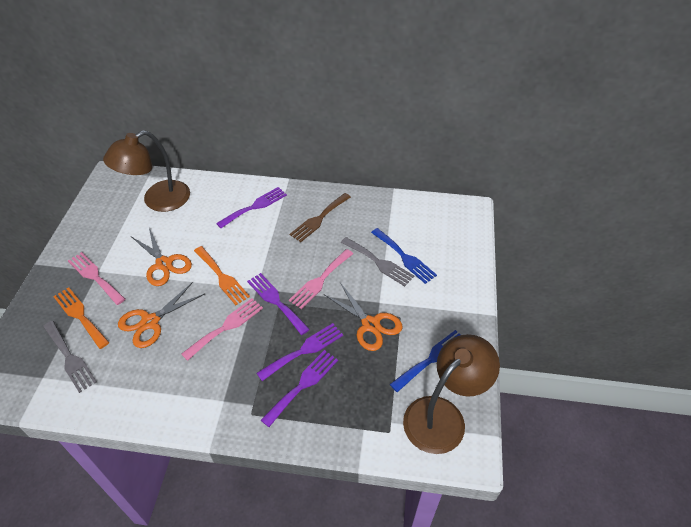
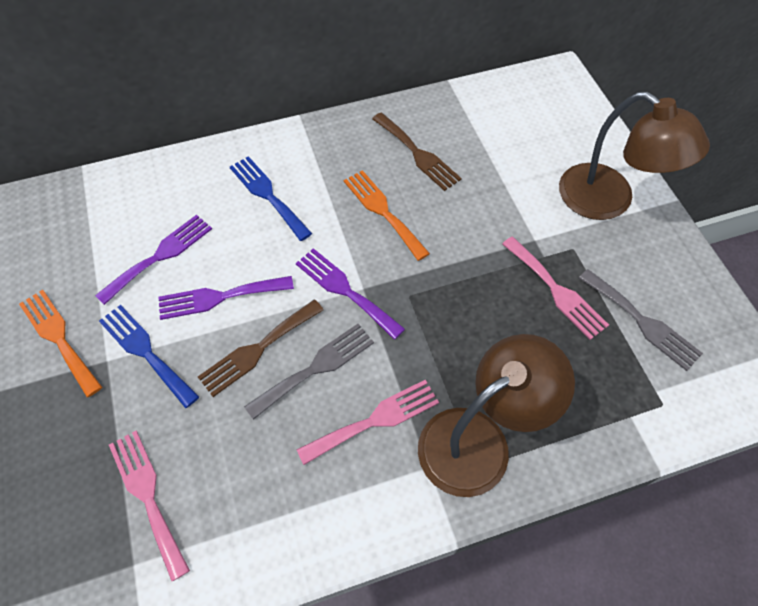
brown fork: 1 -> 2
orange scissors: 3 -> 0
purple fork: 4 -> 3

